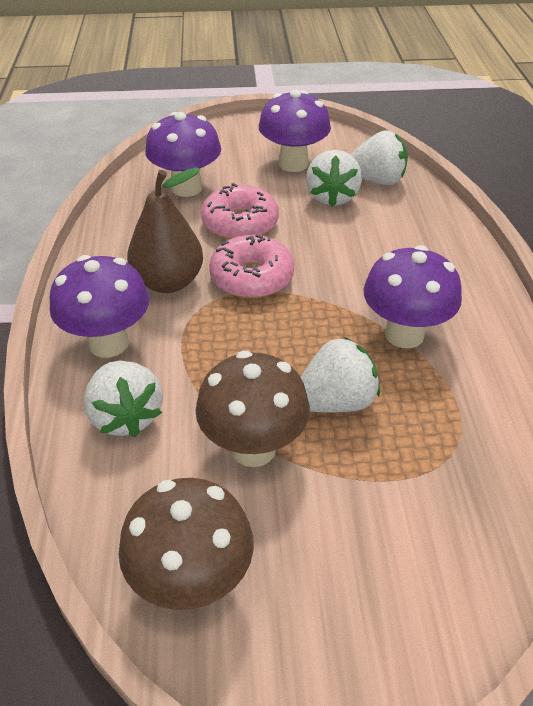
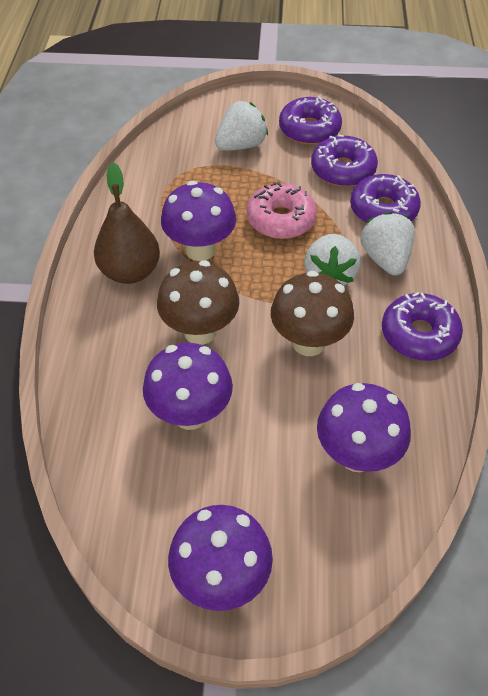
pink donut: 2 -> 1
purple donut: 0 -> 4
white strawberry: 4 -> 3

